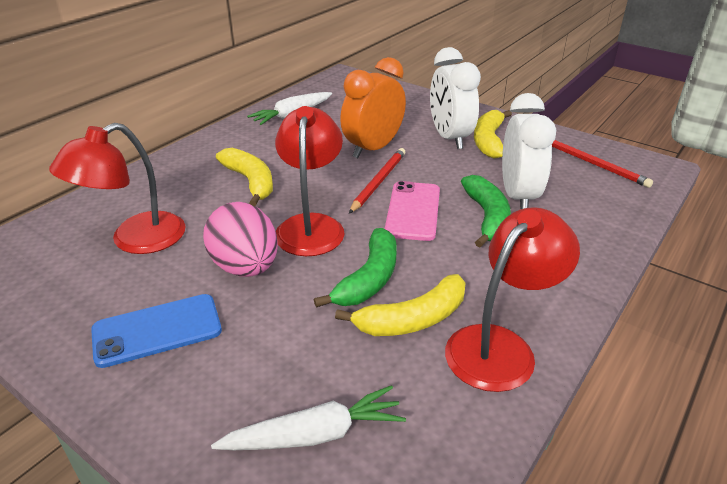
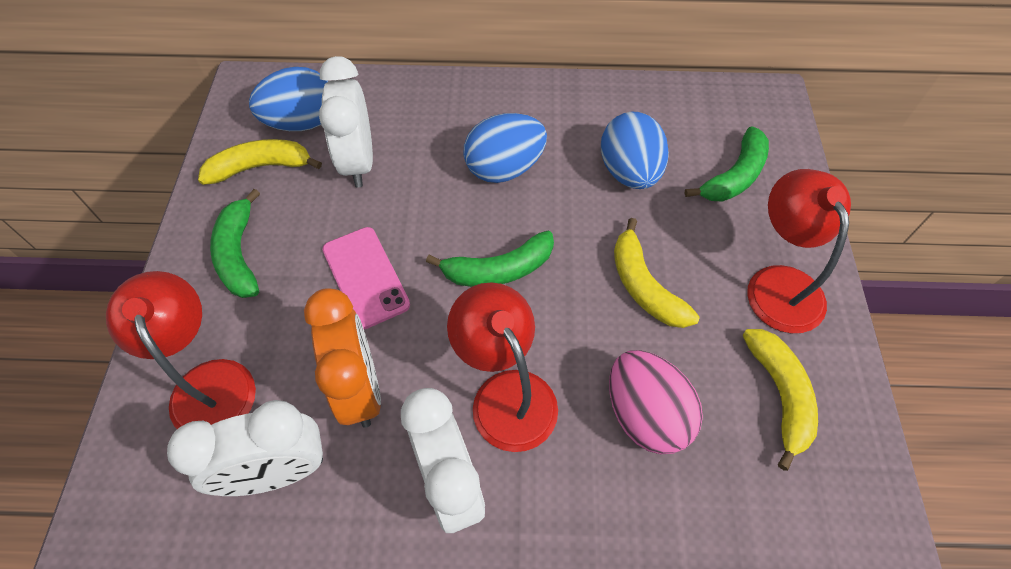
blue egg: 0 -> 3
blue phone: 1 -> 0
green banana: 2 -> 3
red pencil: 2 -> 0
white carrot: 2 -> 0
white clock: 2 -> 3

